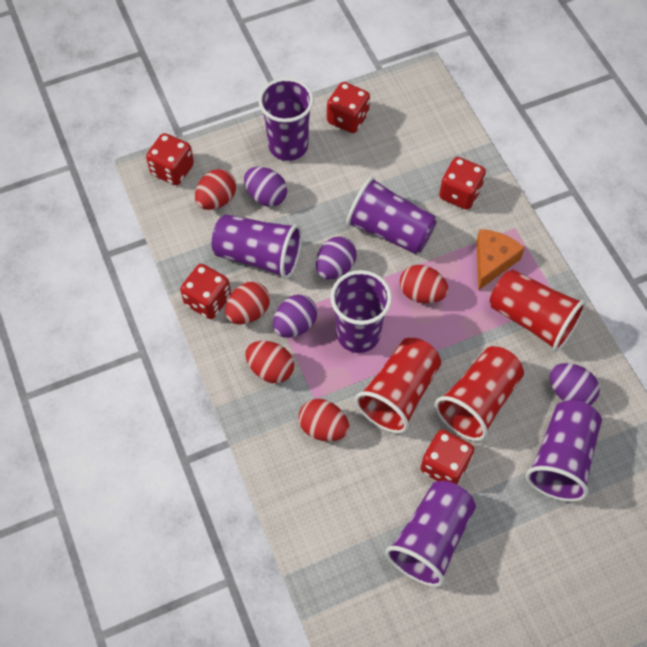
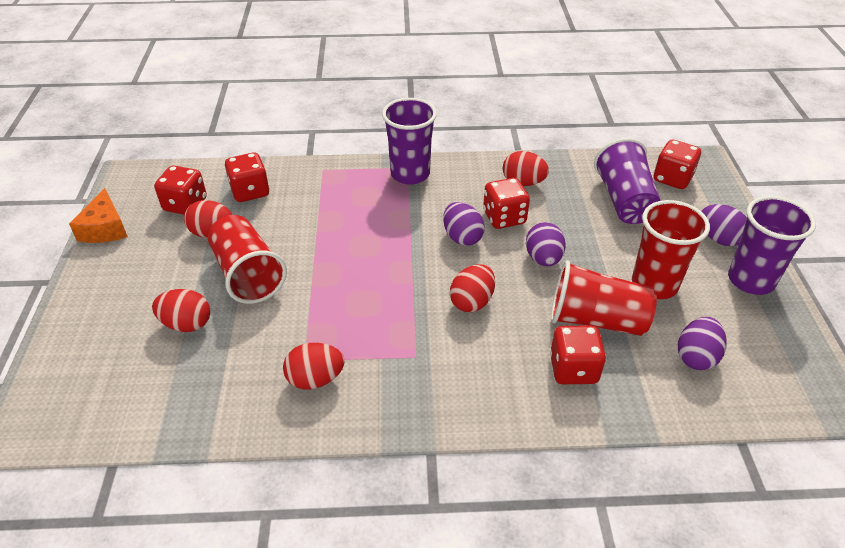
purple cup: 6 -> 3

